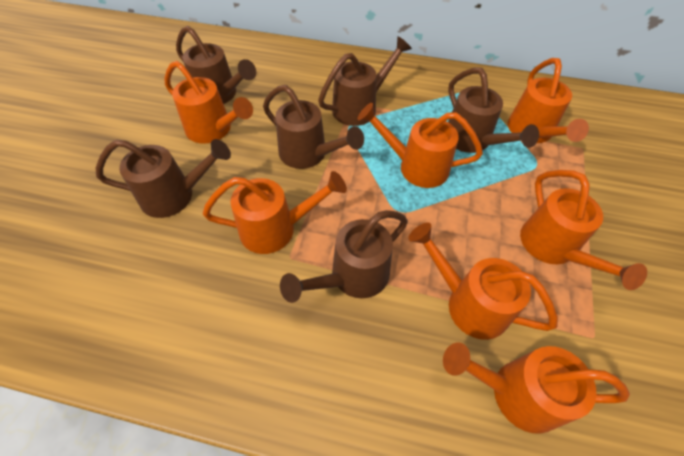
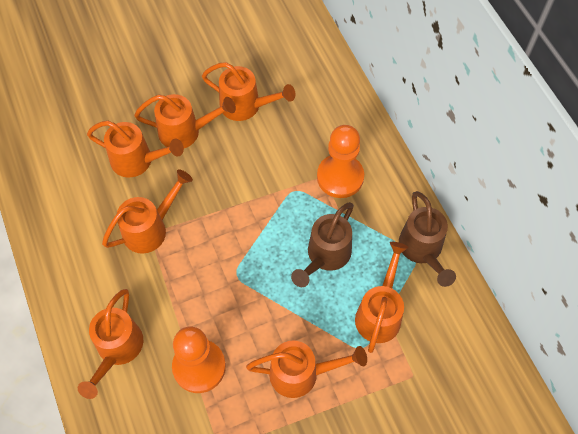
brown watering can: 6 -> 2
orange pawn: 0 -> 2

